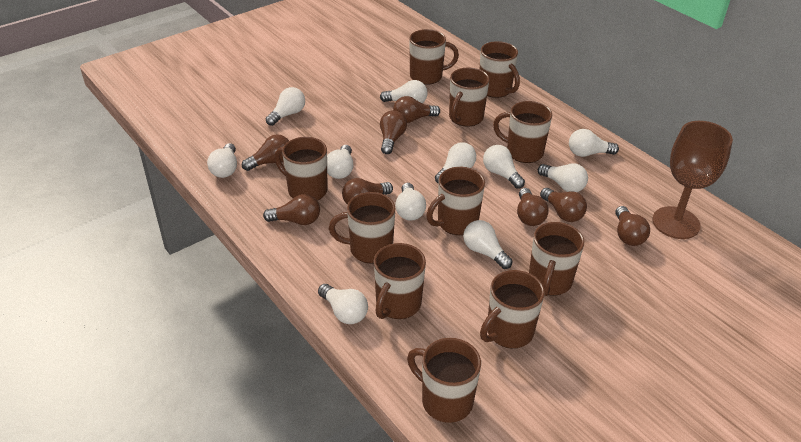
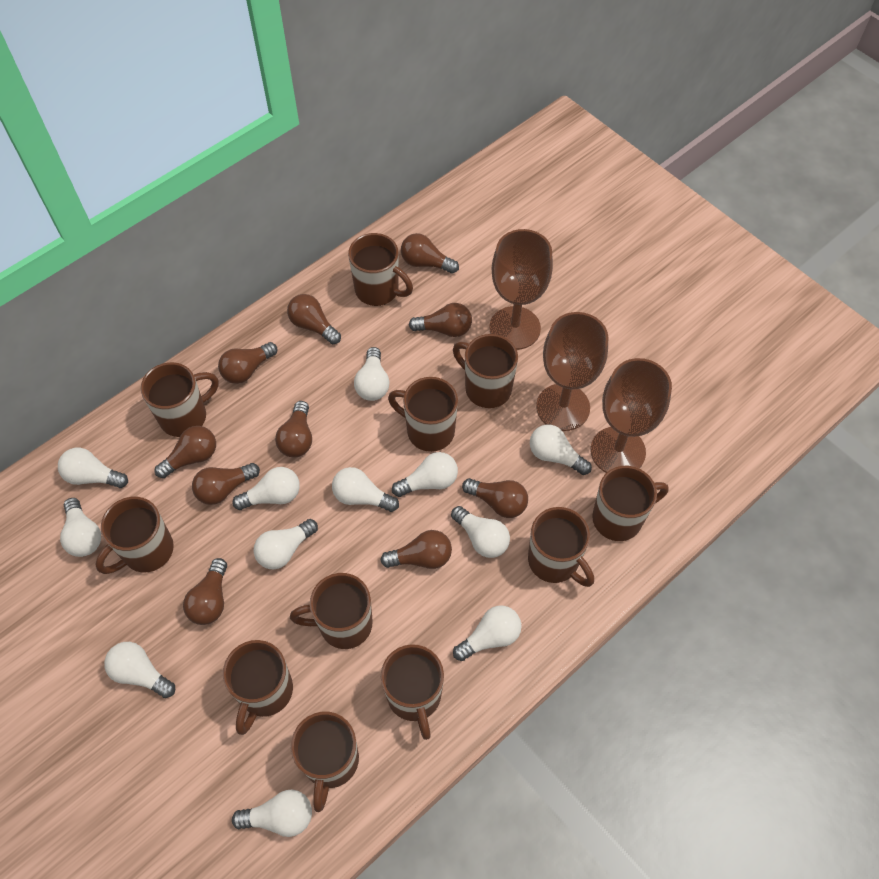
brown goblet: 1 -> 3
brown light bulb: 8 -> 10
white light bulb: 11 -> 12

